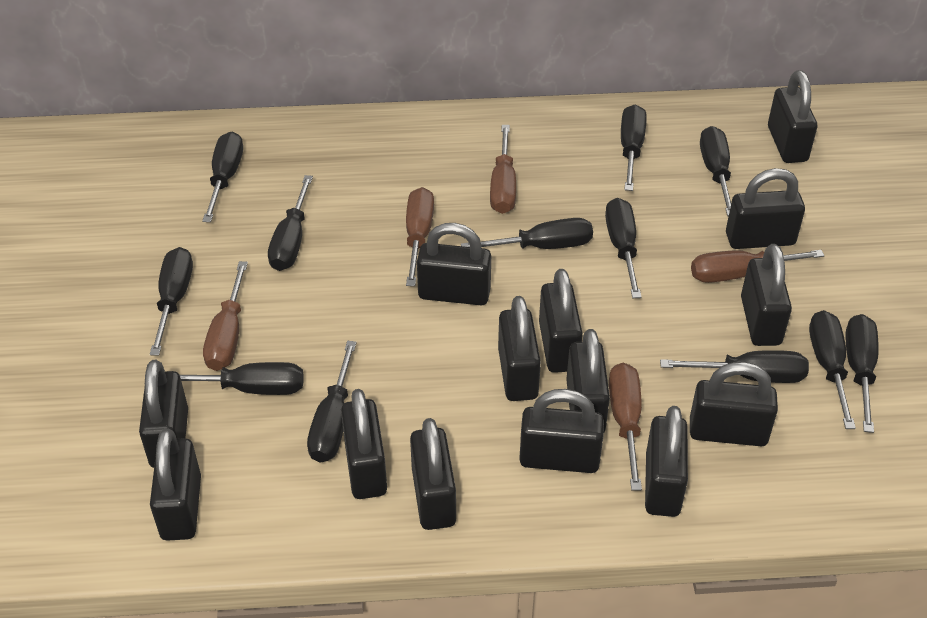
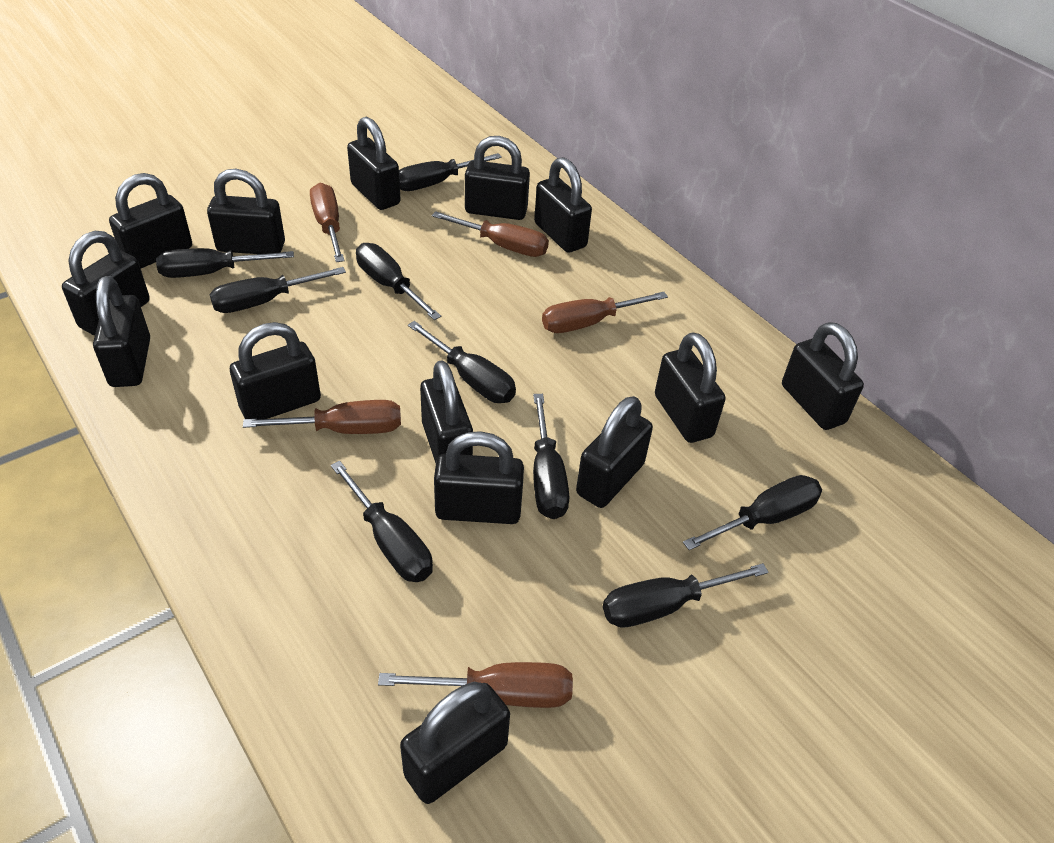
black screwdriver: 12 -> 9

